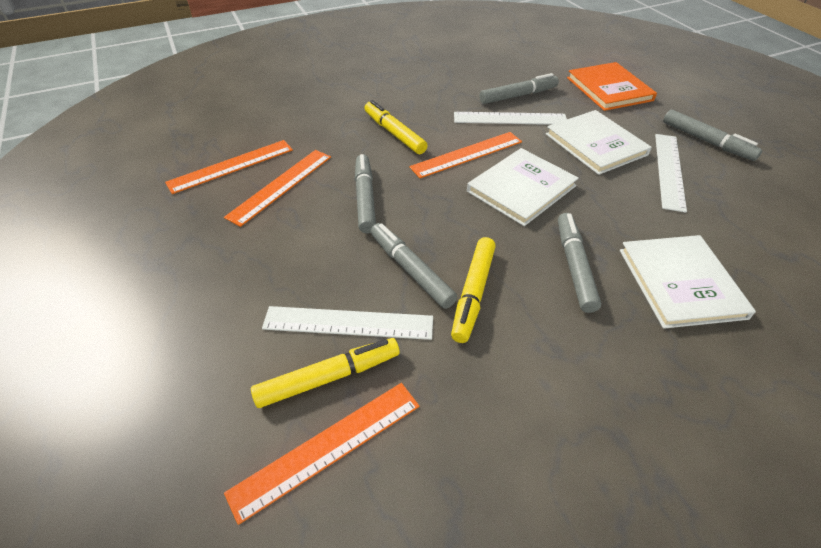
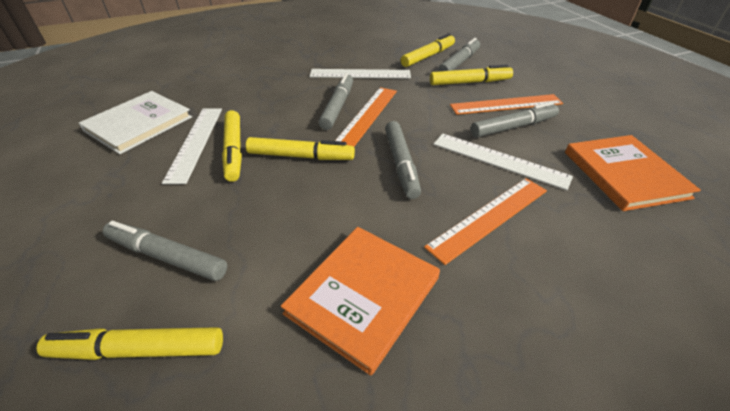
orange book: 1 -> 2
orange ruler: 4 -> 3
white book: 3 -> 1
yellow marker: 3 -> 5

